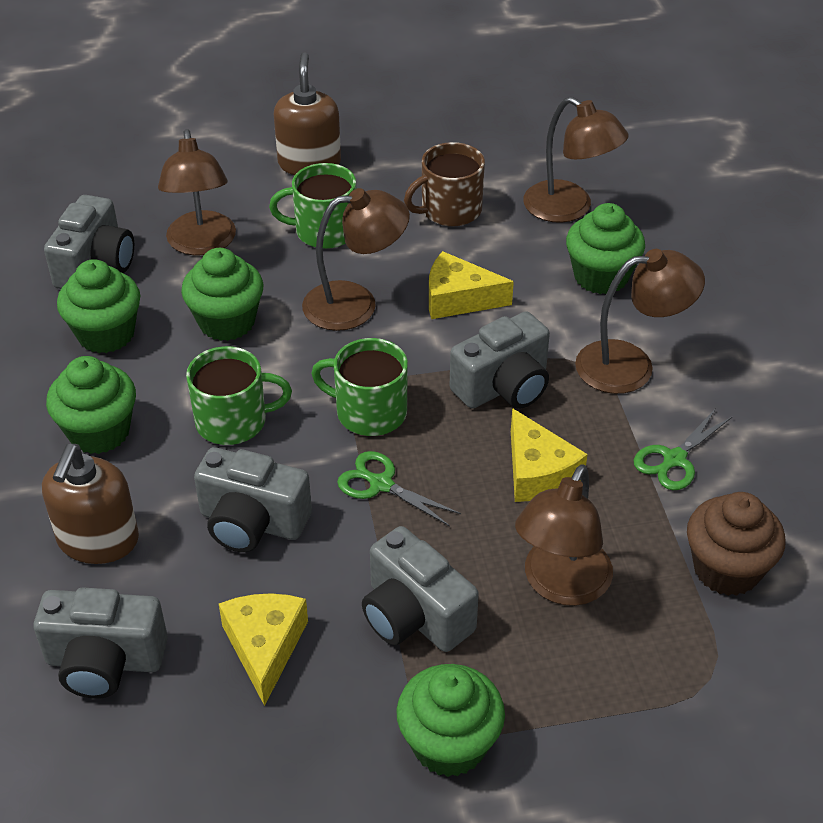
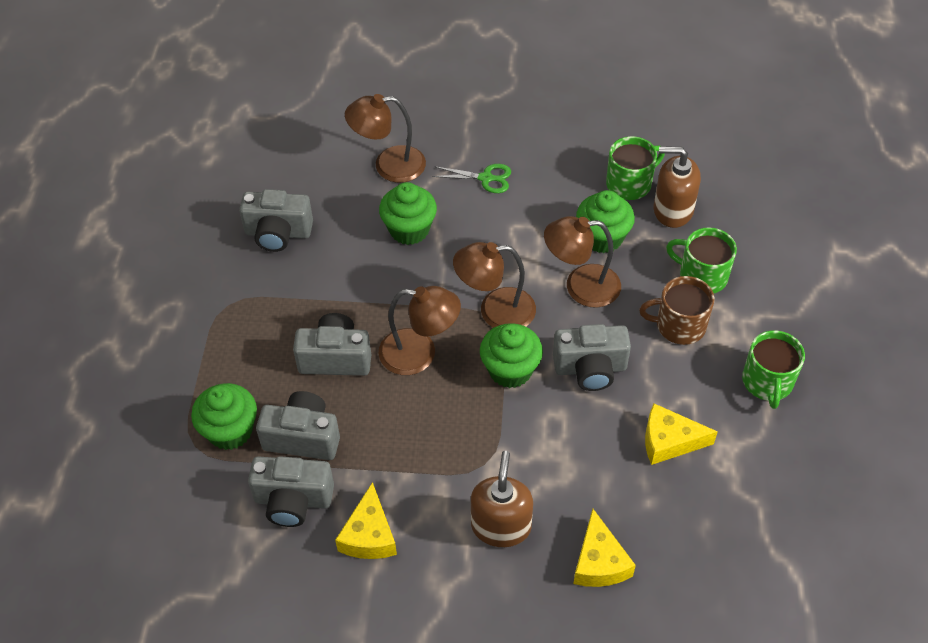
brown cupcake: 1 -> 0
brown lamp: 5 -> 4
green cupcake: 5 -> 4
green scissors: 2 -> 1

